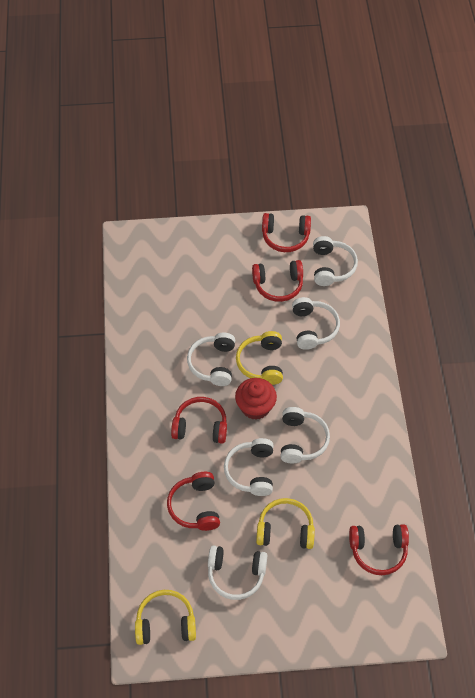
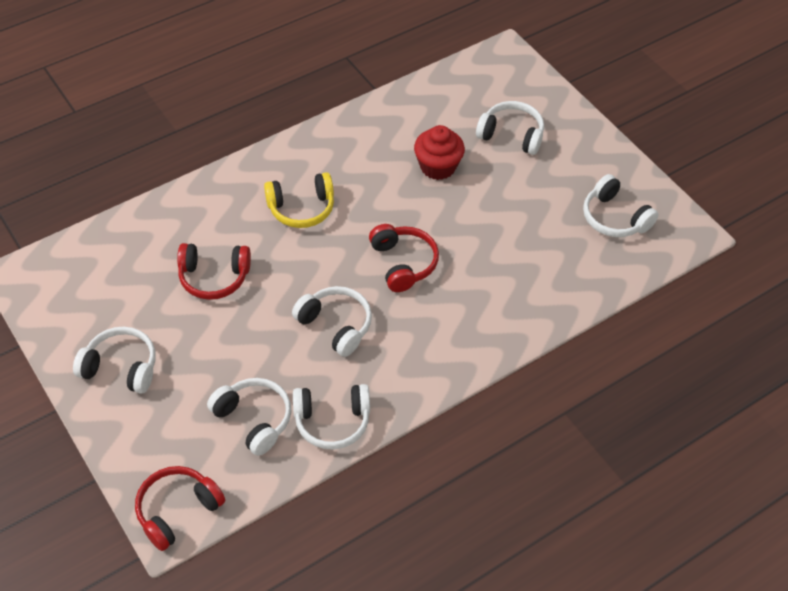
red headphones: 5 -> 3
yellow headphones: 3 -> 1

